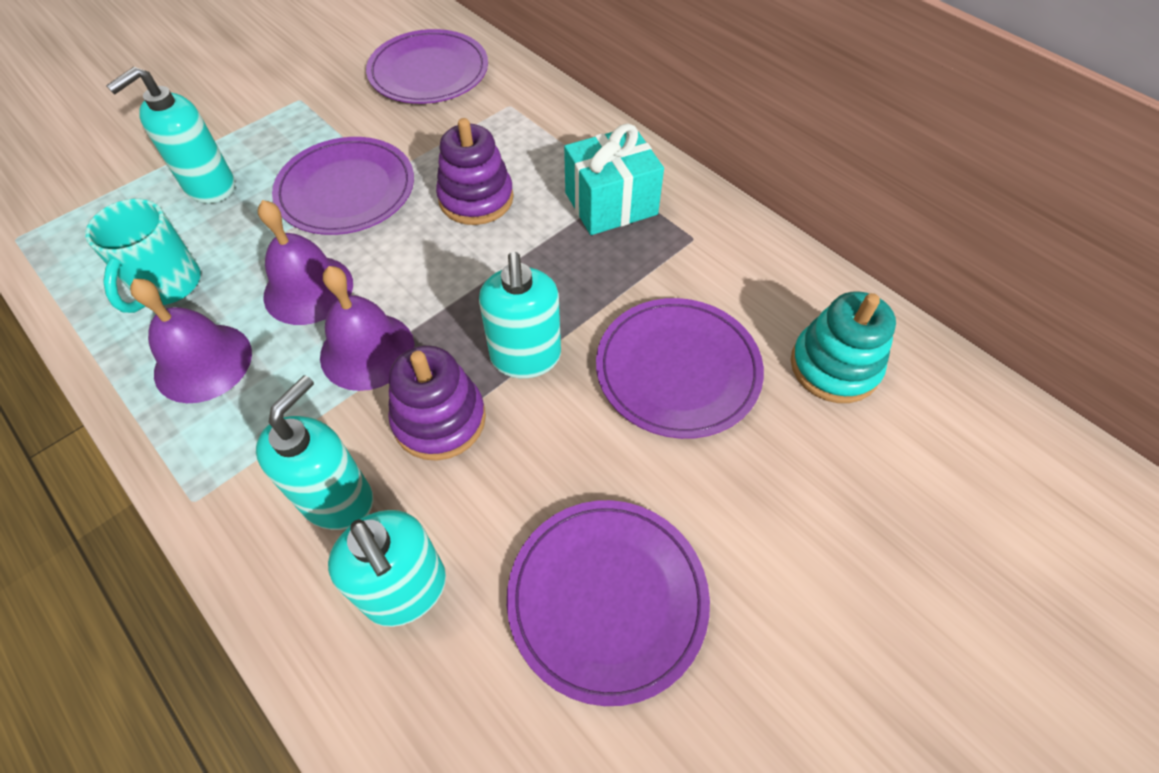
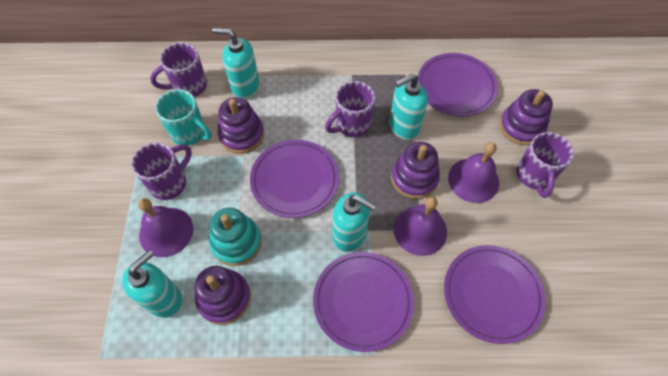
purple mug: 0 -> 4
purple stacking toy: 2 -> 4
turquoise gift: 1 -> 0

